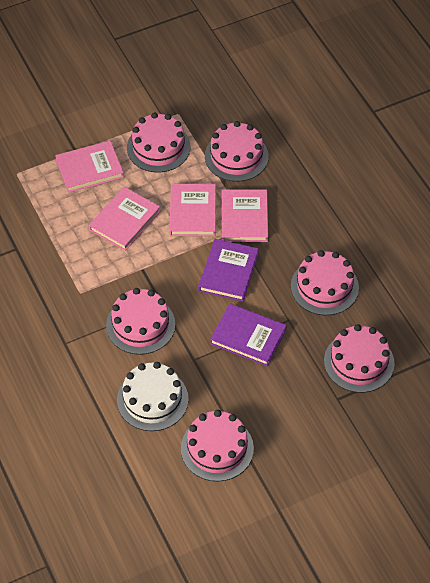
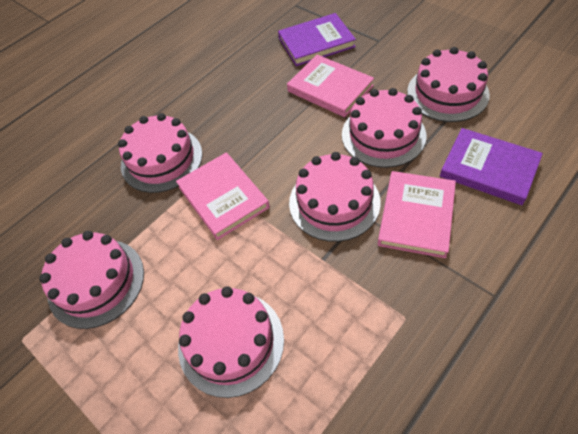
pink book: 4 -> 3
white cake: 1 -> 0

